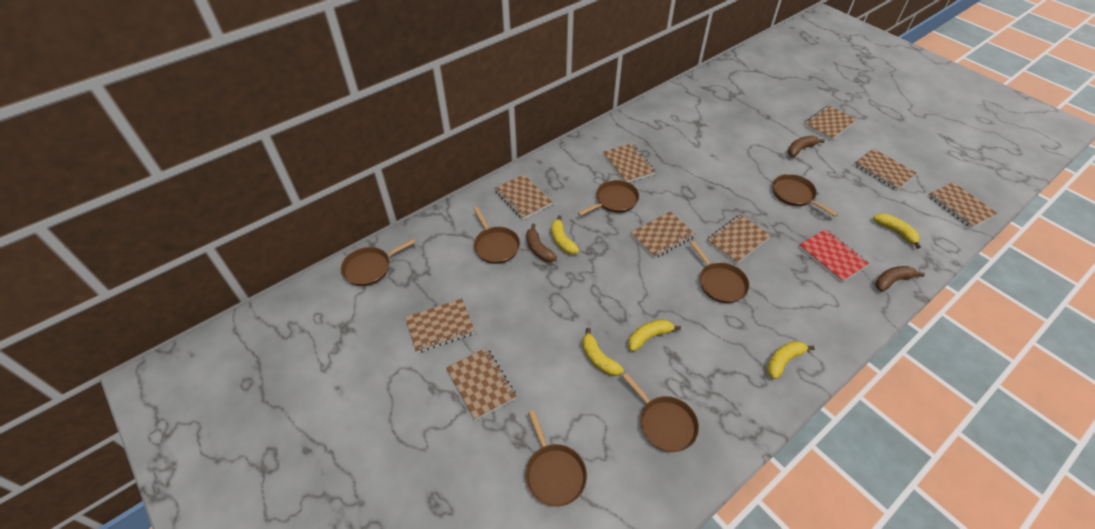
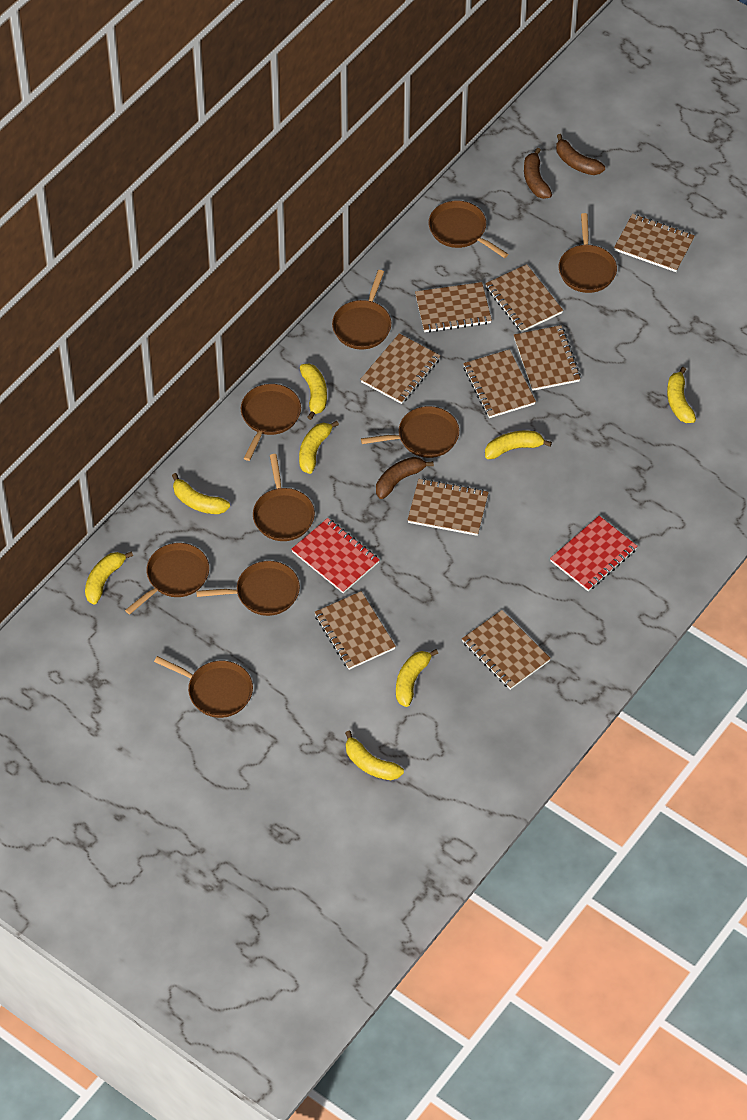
brown pan: 7 -> 9
red notebook: 1 -> 2
yellow banana: 5 -> 8

